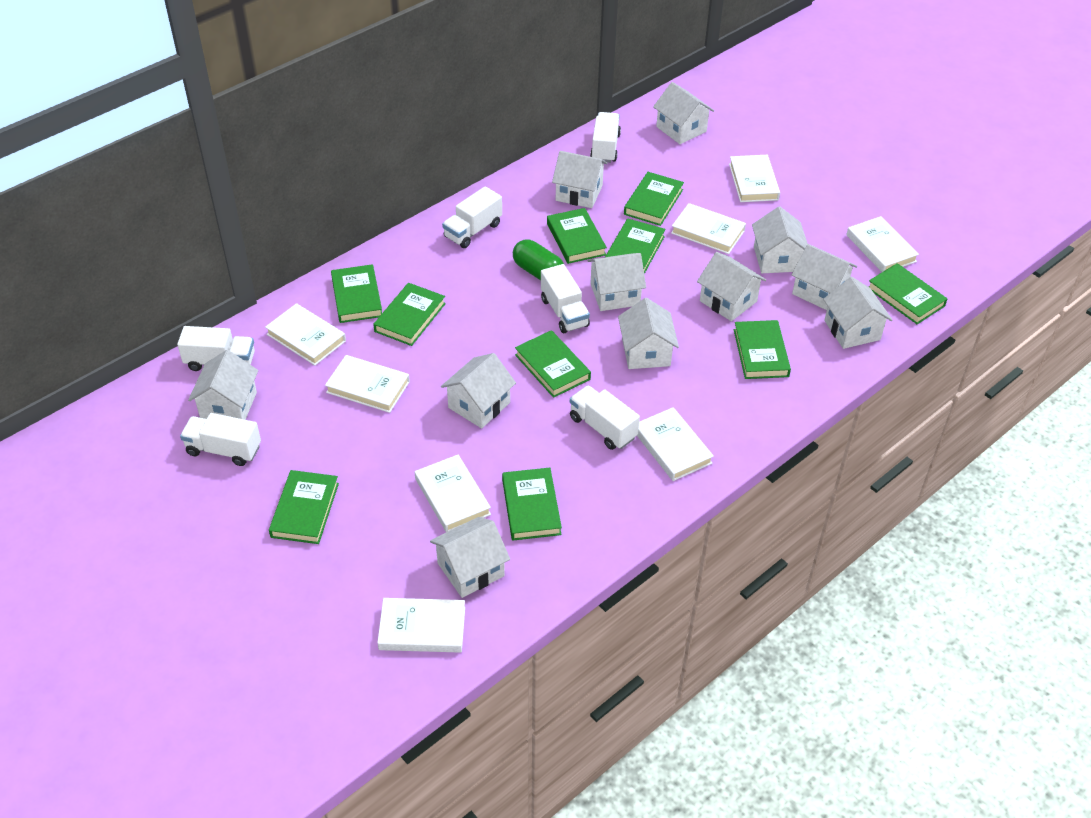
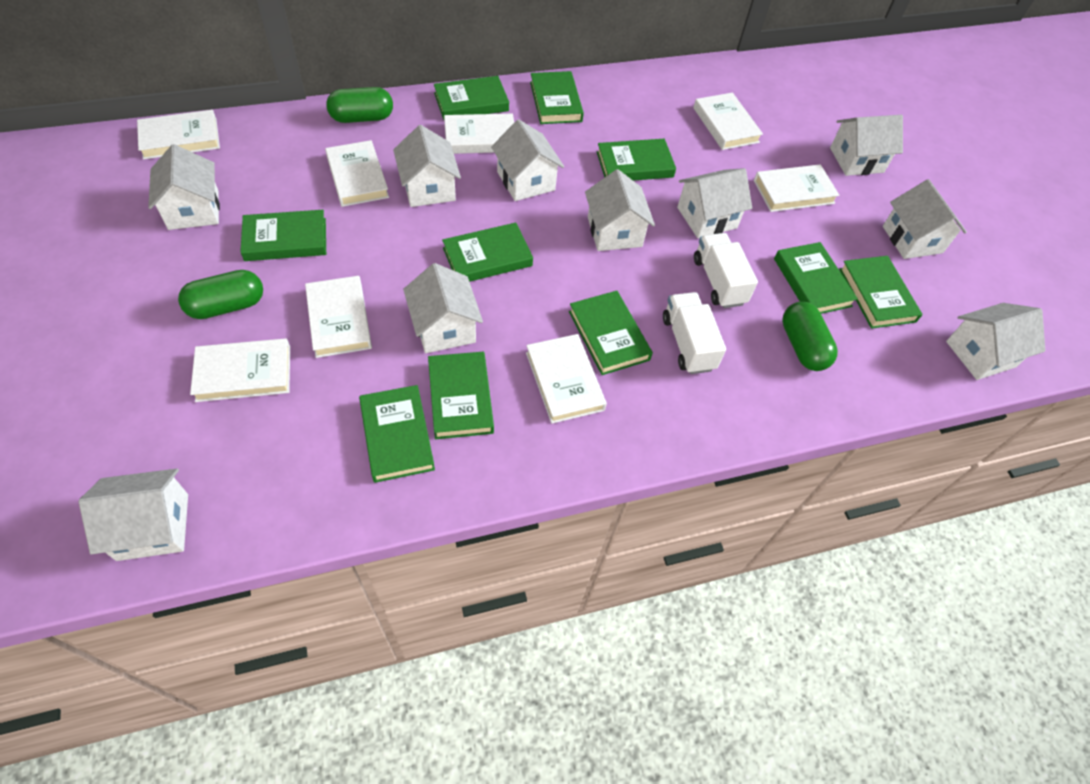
green capsule: 1 -> 3
white house: 11 -> 10
white truck: 6 -> 2

